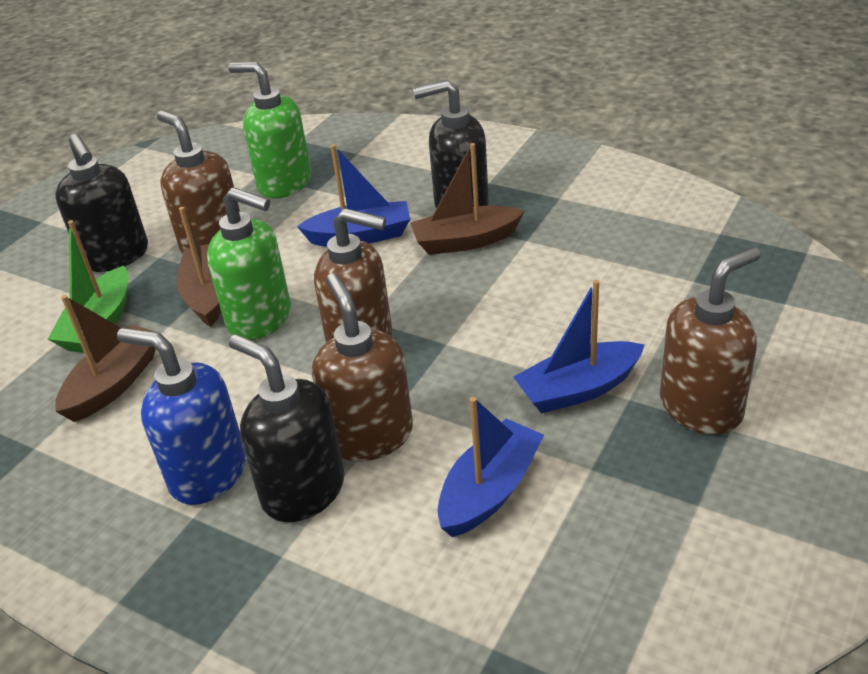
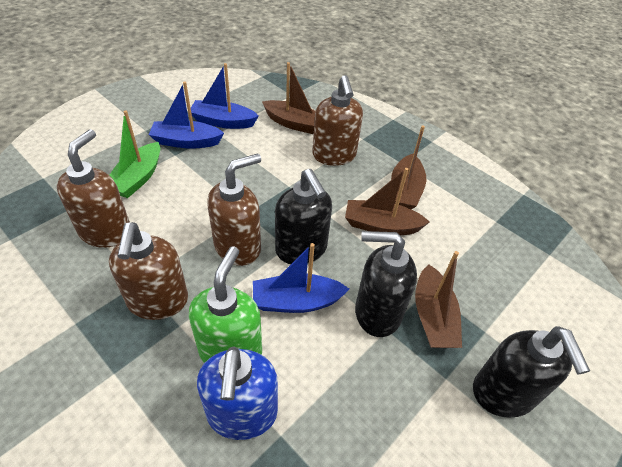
brown boat: 3 -> 4
green soap dispenser: 2 -> 1

